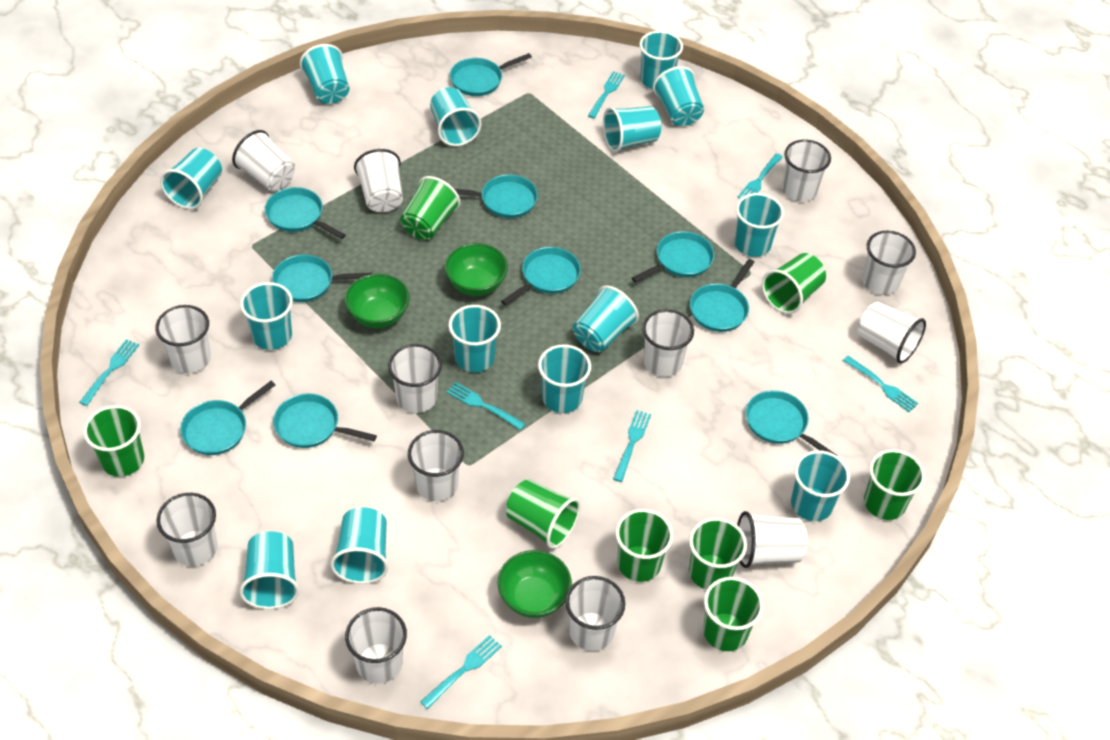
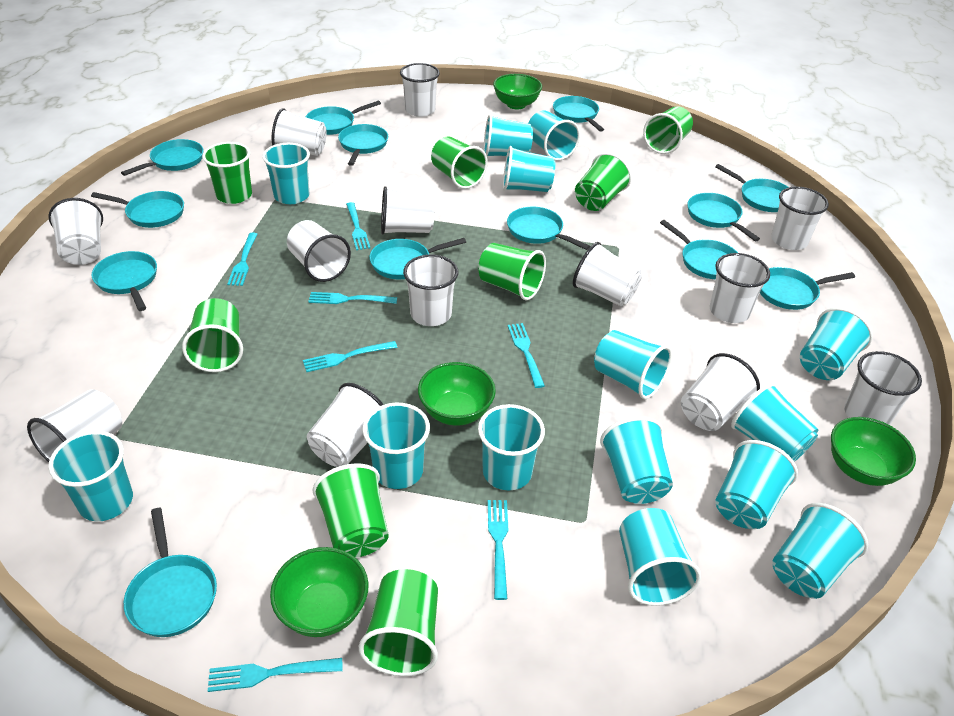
green bowl: 3 -> 4
turquoise pan: 10 -> 13

